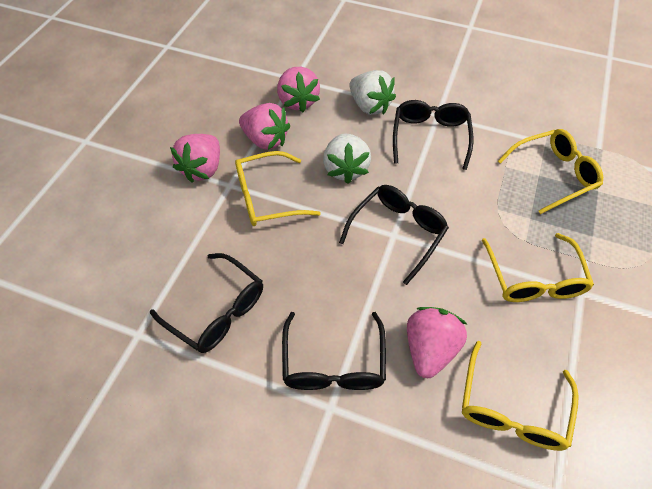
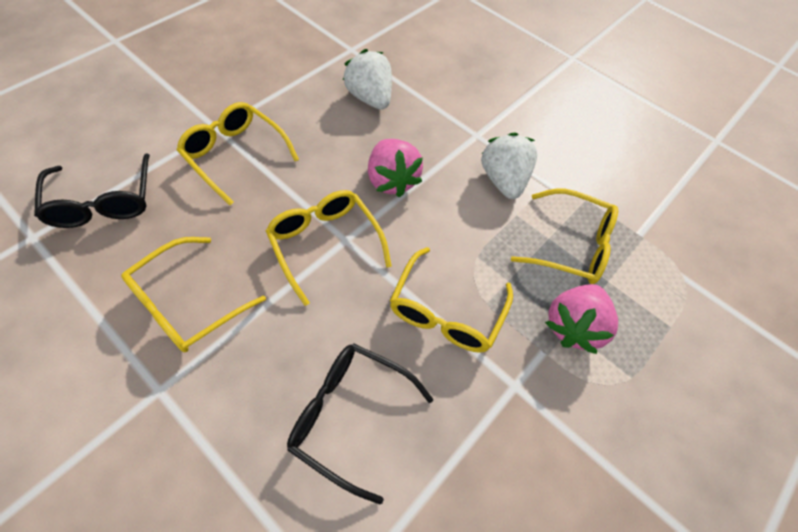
black glasses: 4 -> 2
pink strawberry: 4 -> 2
yellow glasses: 4 -> 5

